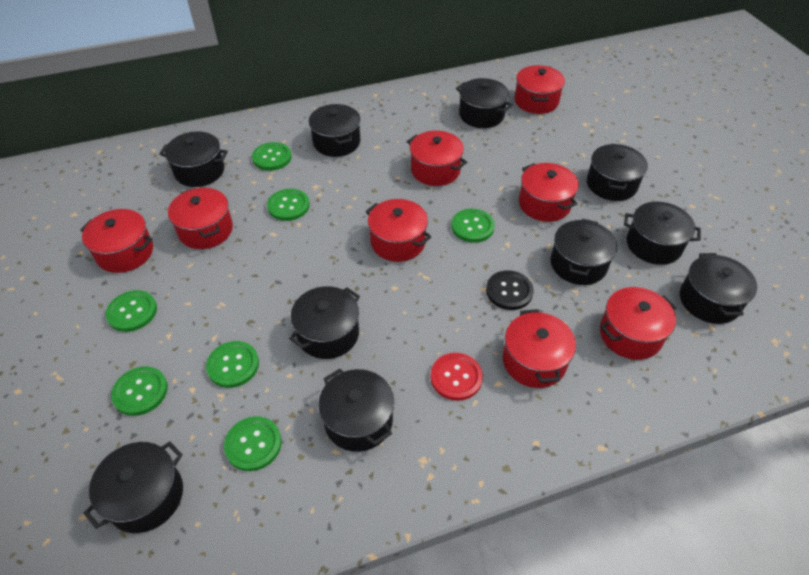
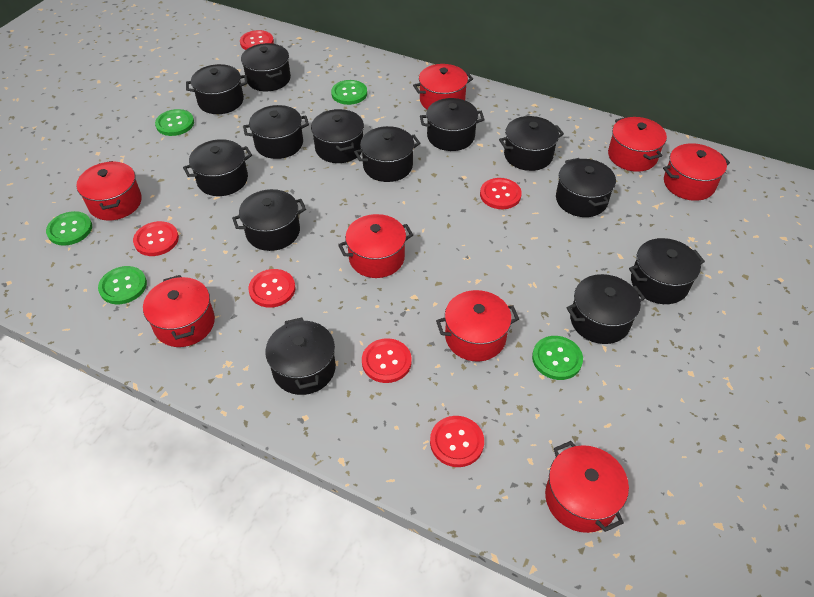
black button: 1 -> 0
black pot: 10 -> 13
green button: 7 -> 5
red button: 1 -> 6

